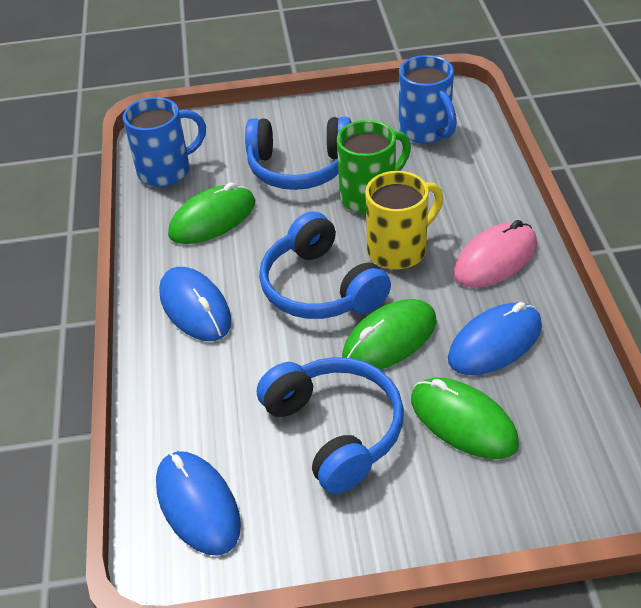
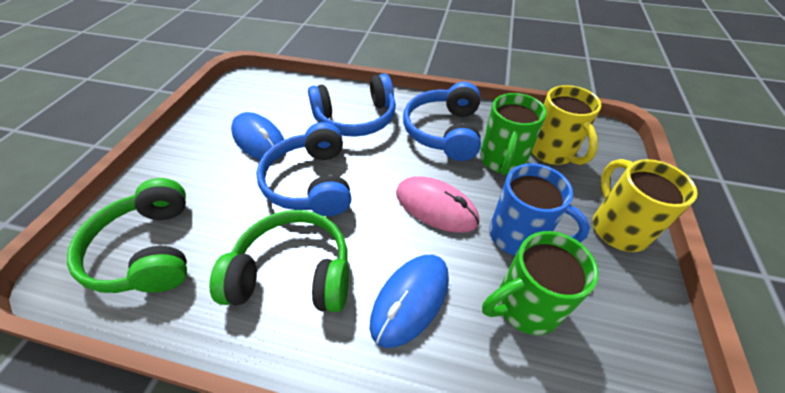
blue mouse: 3 -> 2
blue mug: 2 -> 1
green headphones: 0 -> 2
green mouse: 3 -> 0
green mug: 1 -> 2
yellow mug: 1 -> 2

